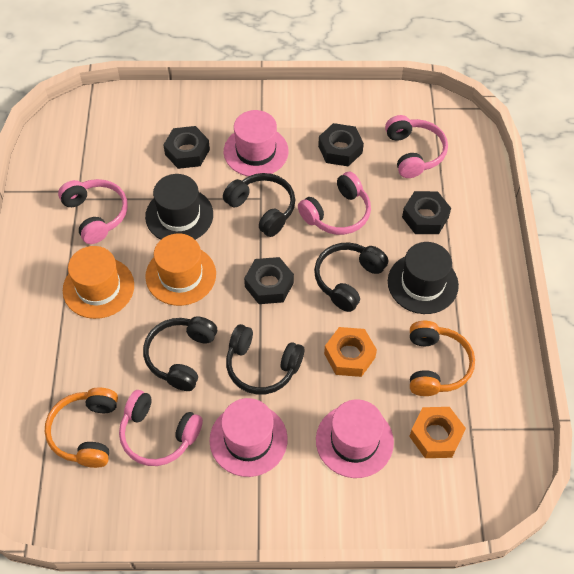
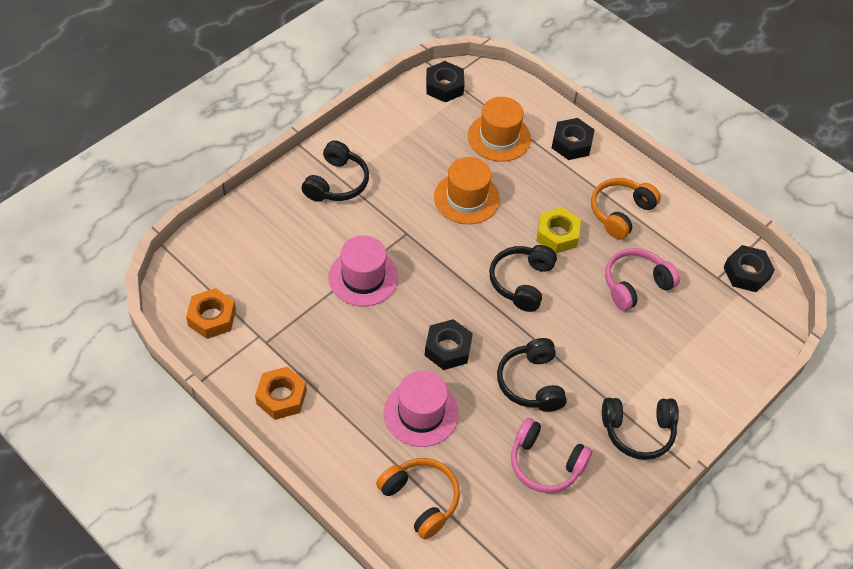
black hat: 2 -> 0
pink hat: 3 -> 2
pink headphones: 4 -> 2
yellow nut: 0 -> 1

